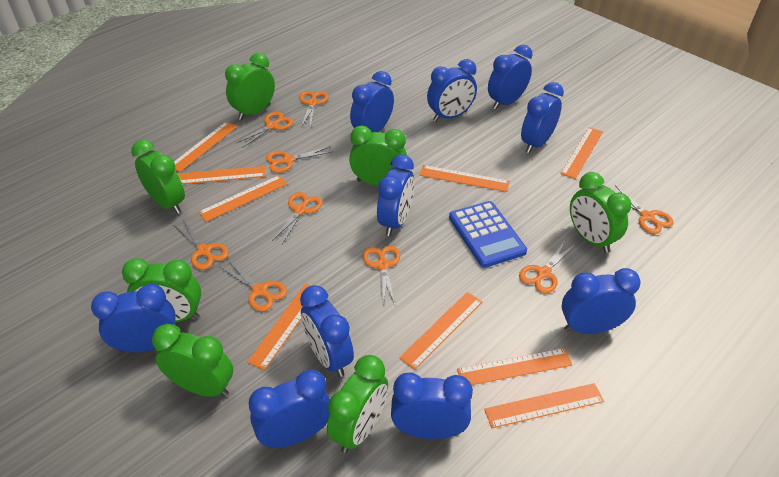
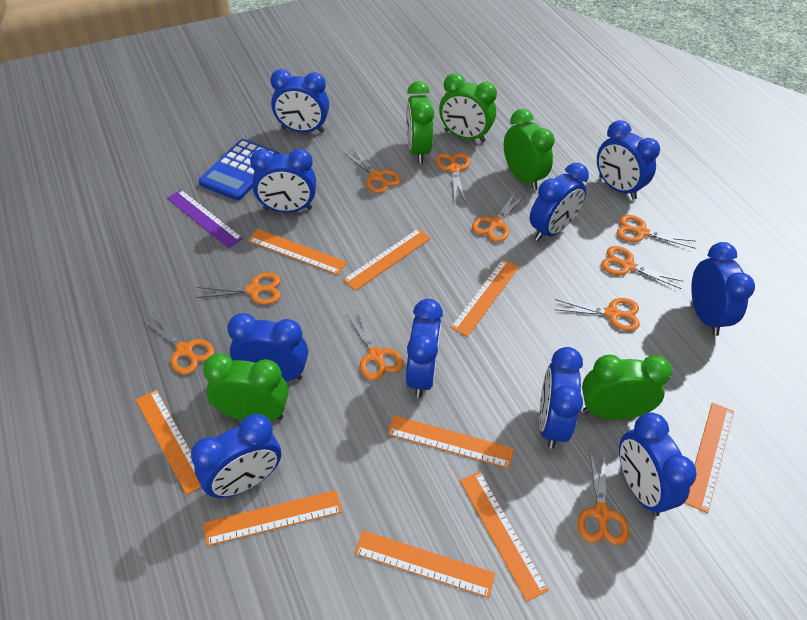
green clock: 7 -> 5
orange scissors: 9 -> 10
purple ruler: 0 -> 1

